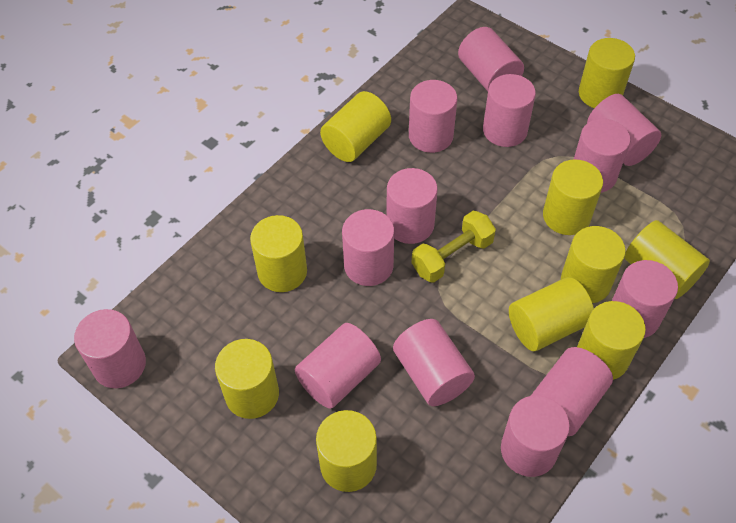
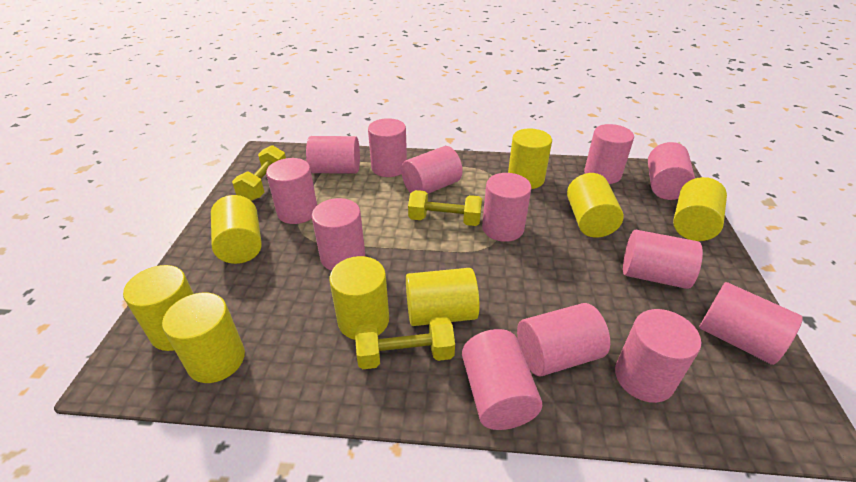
yellow cylinder: 10 -> 8
yellow dumbbell: 1 -> 3

